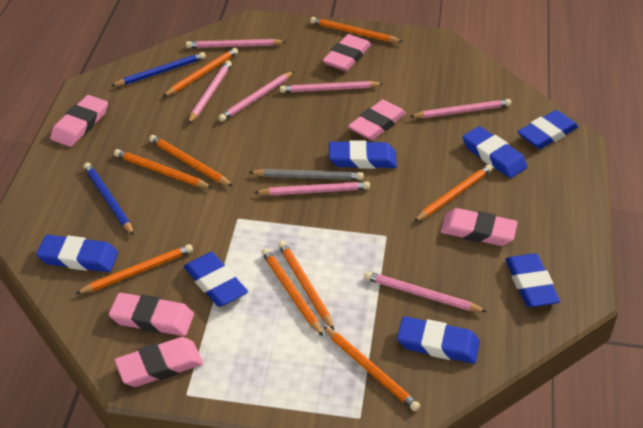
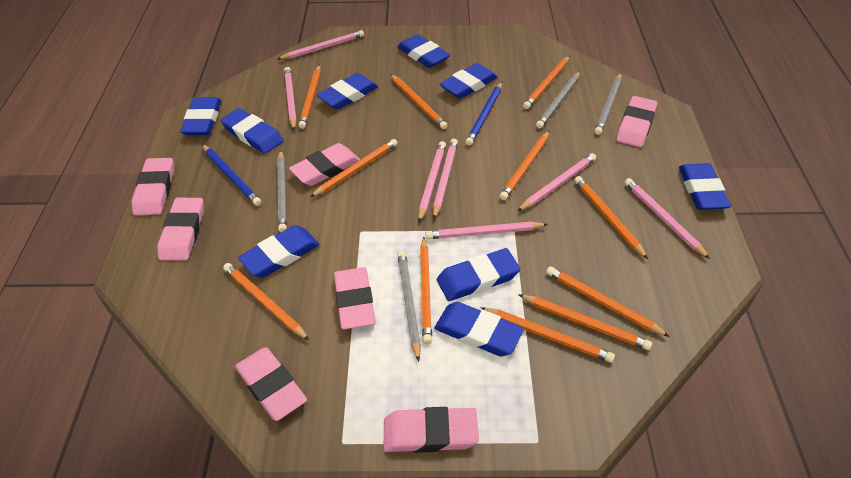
blue eraser: 7 -> 9
grey pencil: 1 -> 4
orange pencil: 9 -> 11
pink eraser: 6 -> 7

